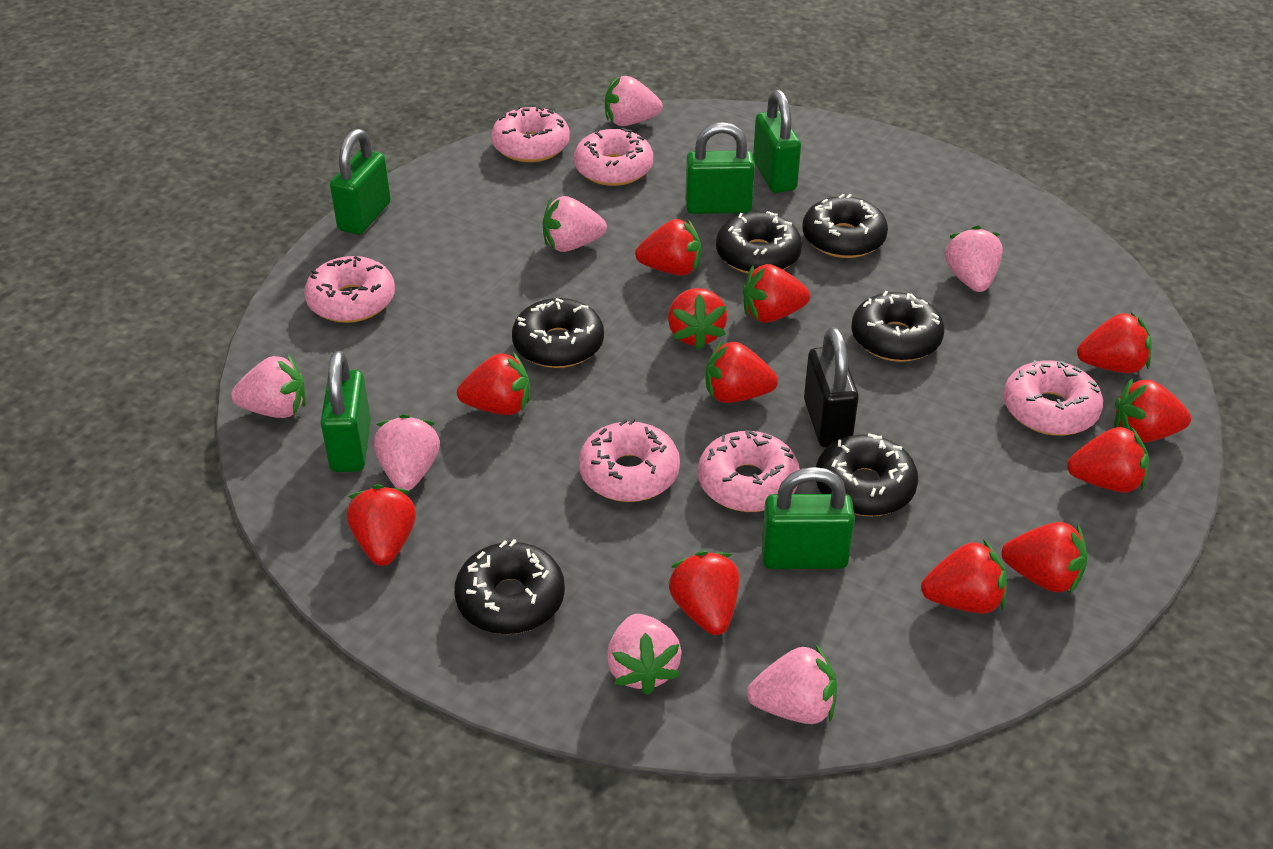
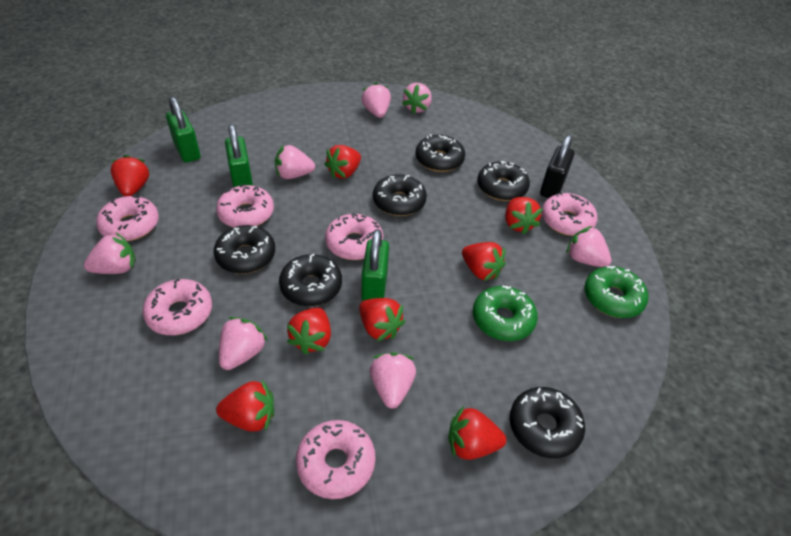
green donut: 0 -> 2
green padlock: 5 -> 3
red strawberry: 12 -> 8

